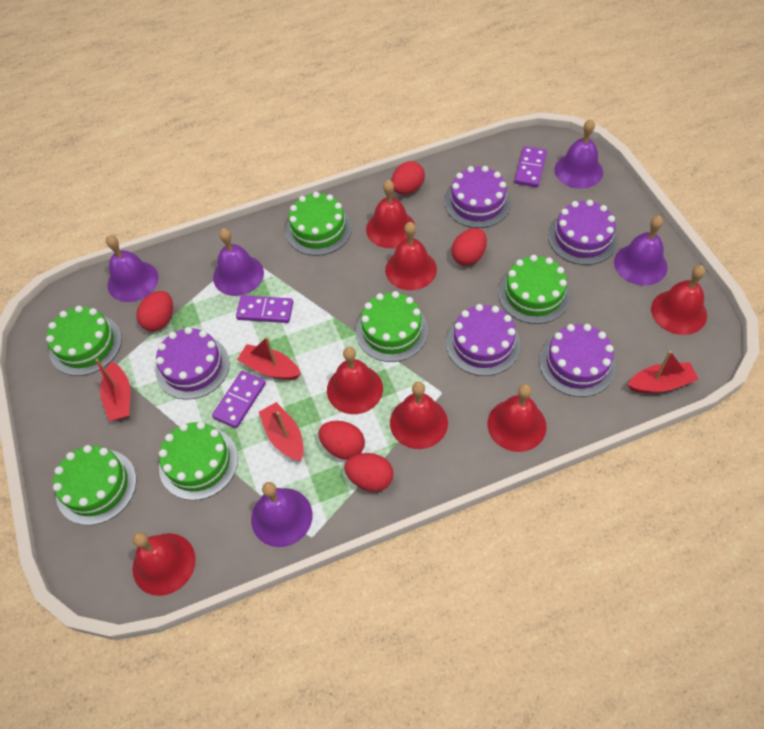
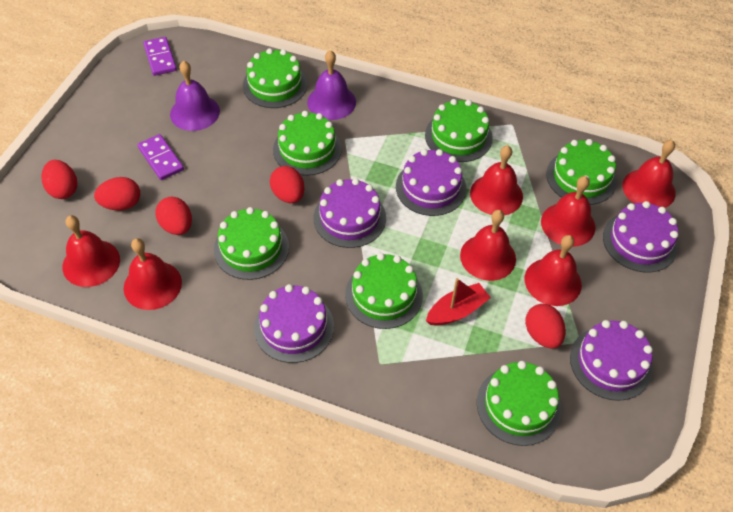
green cake: 6 -> 7
purple bell: 5 -> 2
purple domino: 3 -> 2
red boat: 4 -> 1

